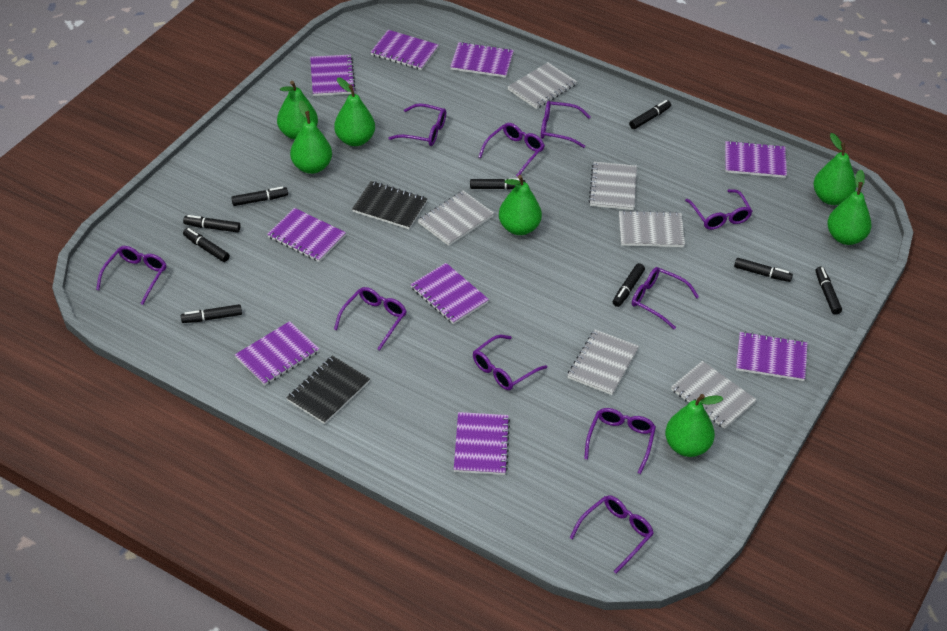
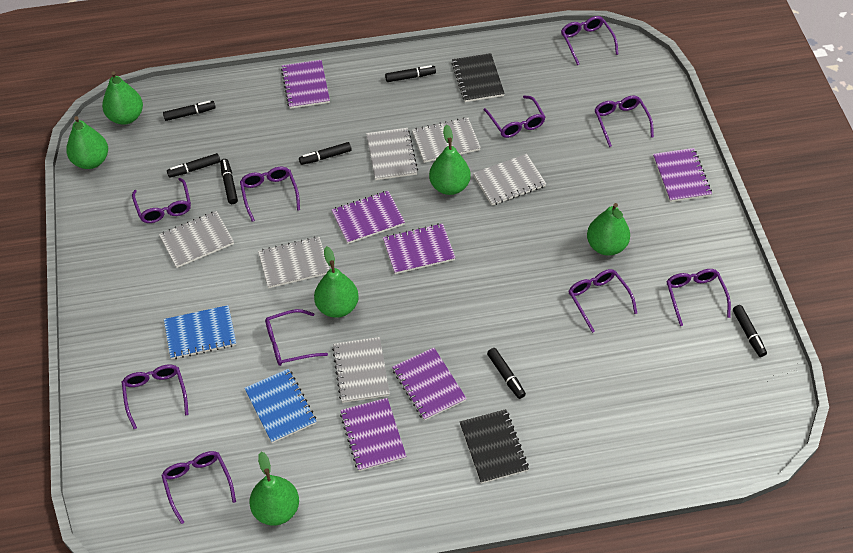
black marker: 9 -> 7
blue notebook: 0 -> 2
green pear: 7 -> 6
purple notebook: 9 -> 6

